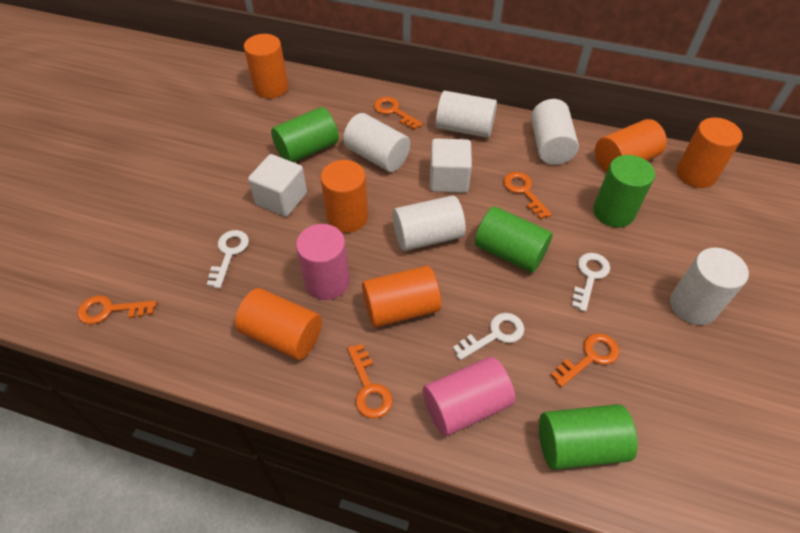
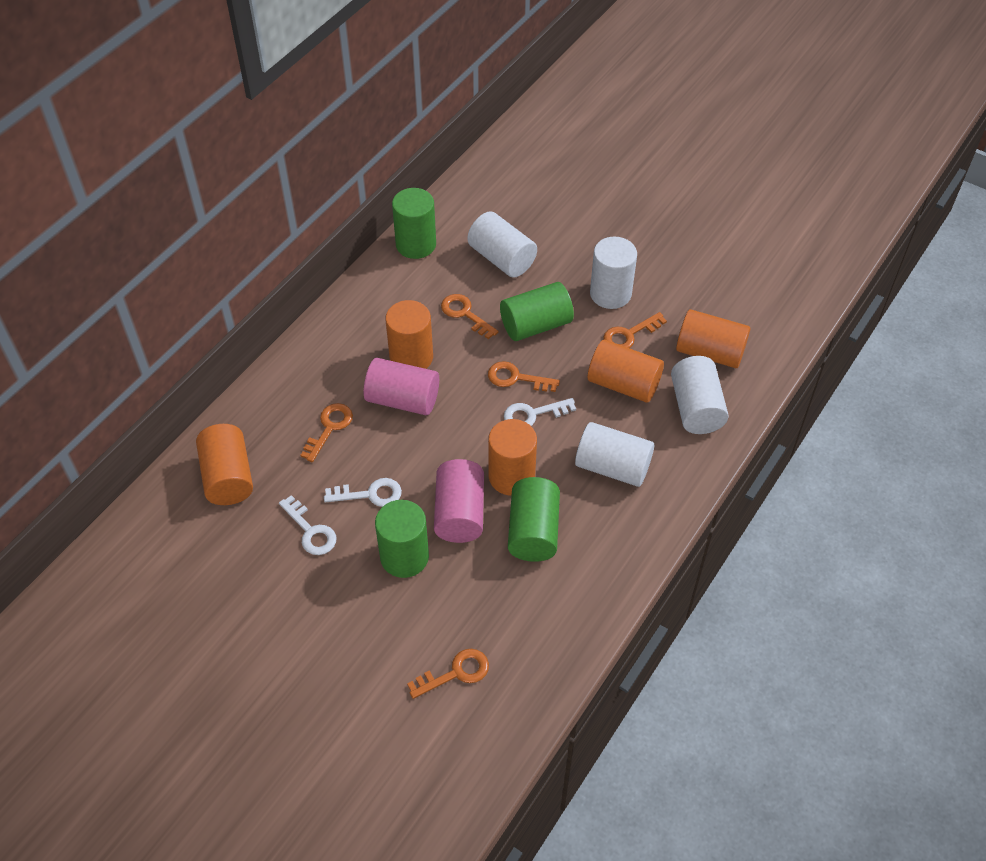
orange cylinder: 6 -> 5
white cube: 2 -> 0
white cylinder: 5 -> 4

